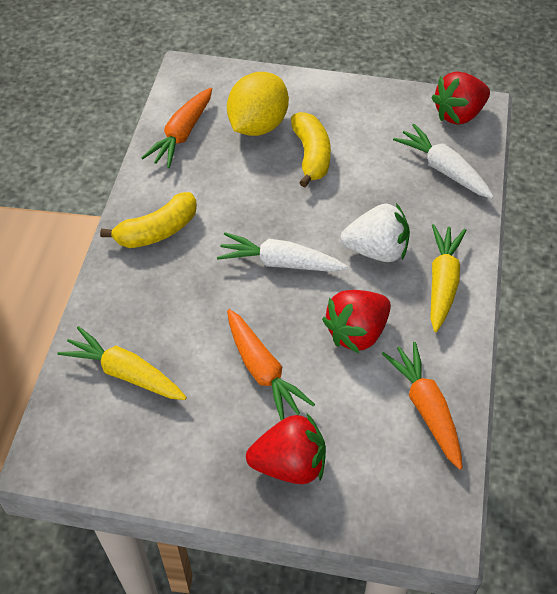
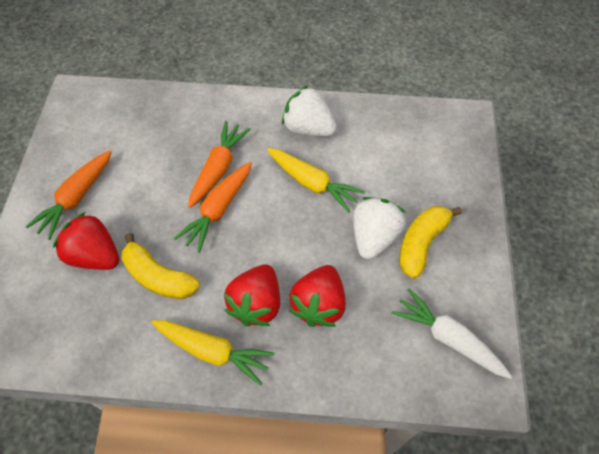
white carrot: 2 -> 1
white strawberry: 1 -> 2
yellow lemon: 1 -> 0

